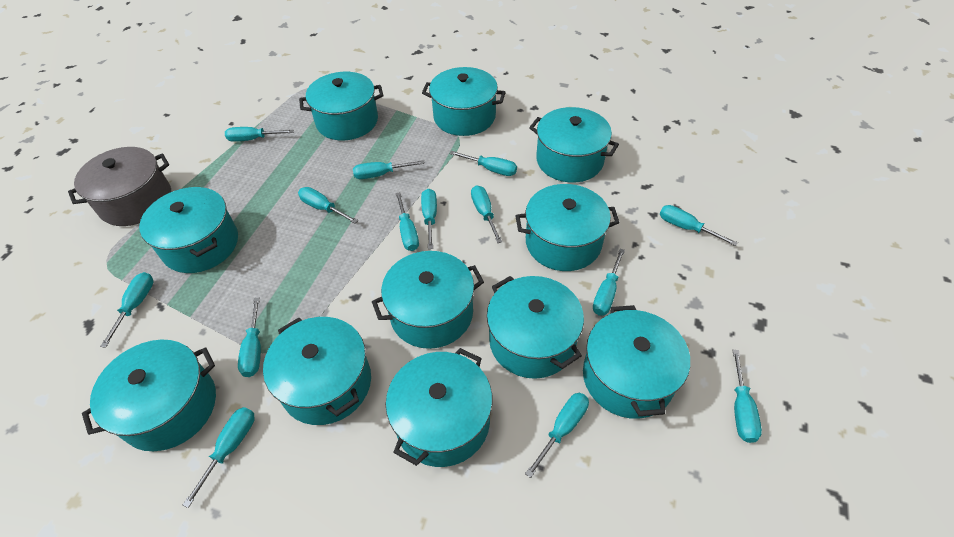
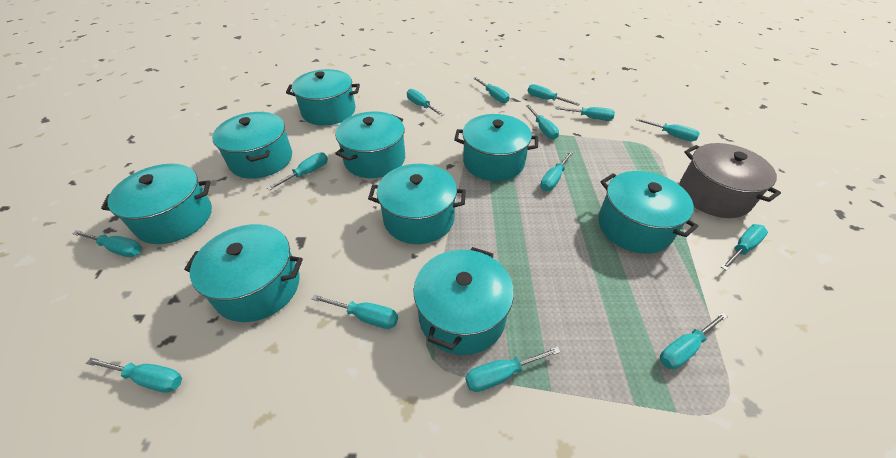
turquoise pot: 11 -> 9

